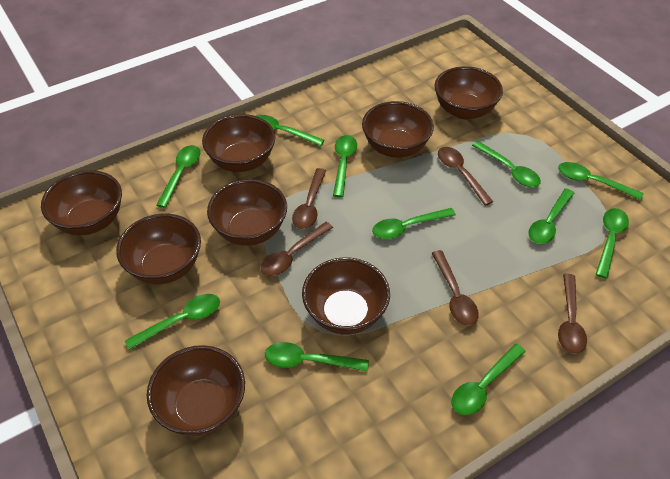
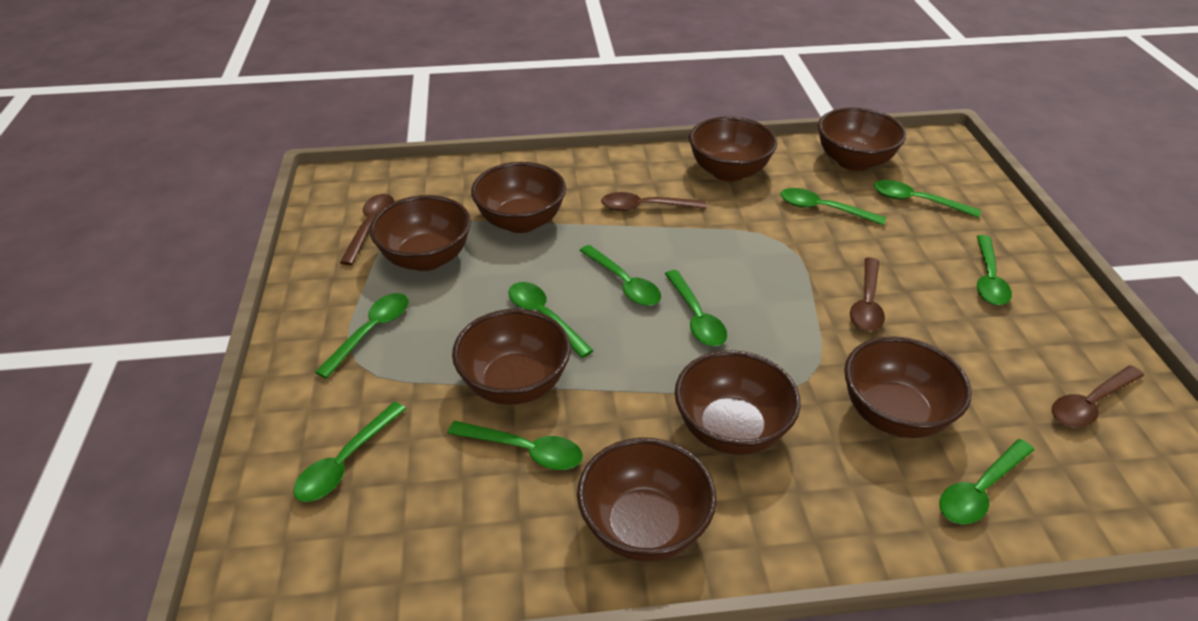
brown spoon: 5 -> 4
green spoon: 11 -> 10

